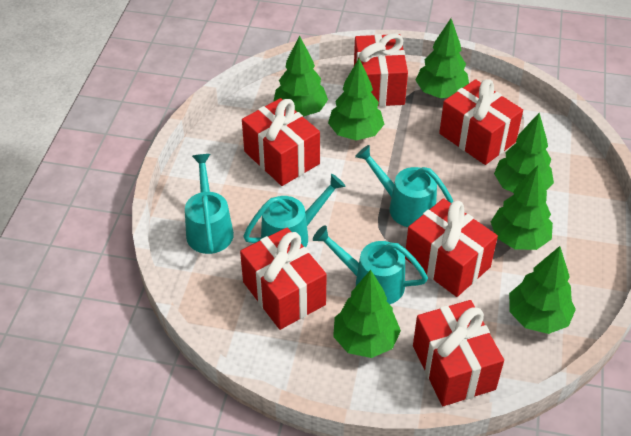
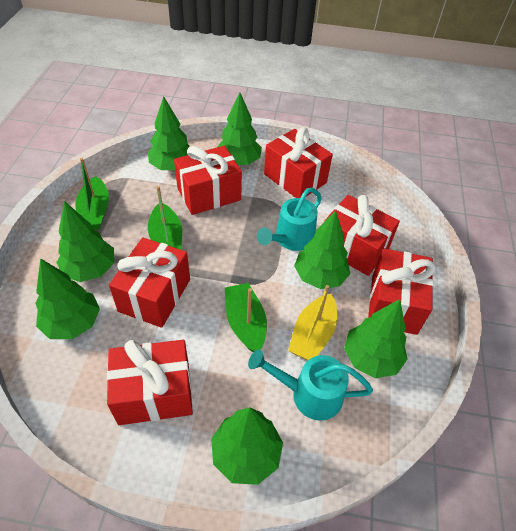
green boat: 0 -> 3
turquoise watering can: 4 -> 2
yellow boat: 0 -> 1

